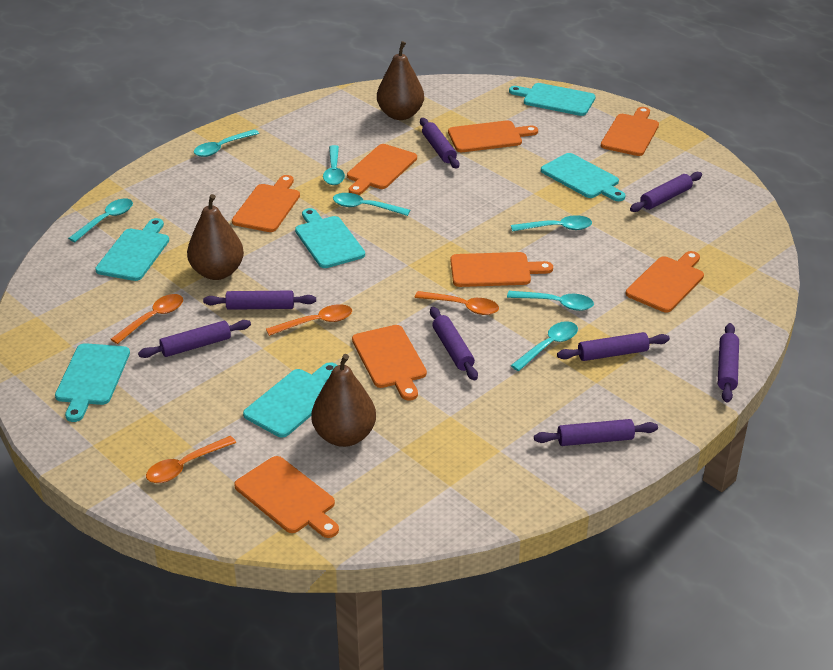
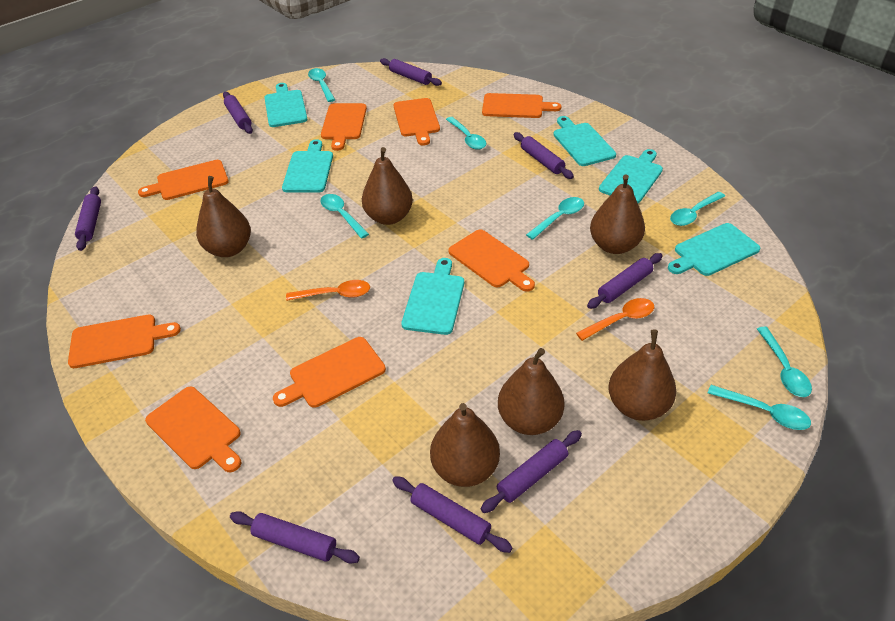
brown pear: 3 -> 6
orange spoon: 4 -> 2

